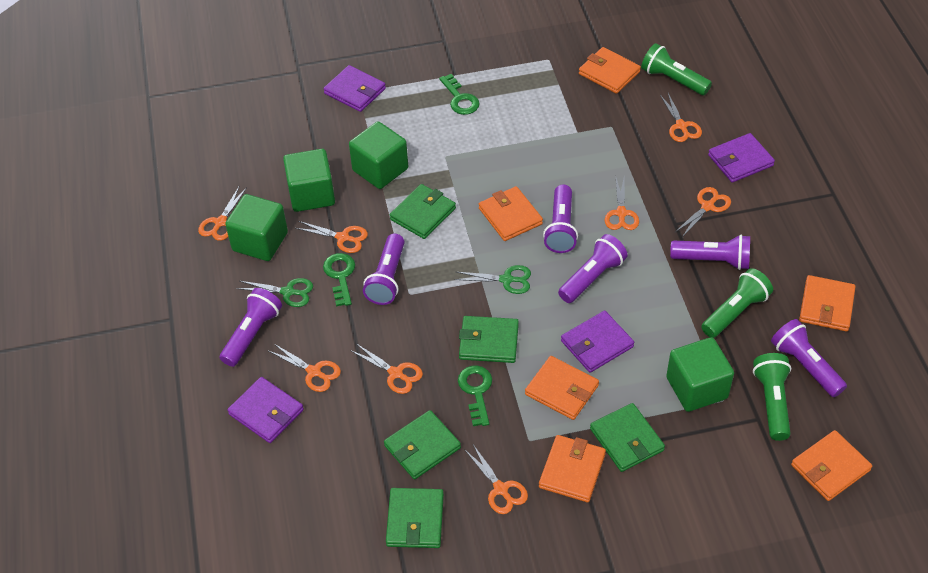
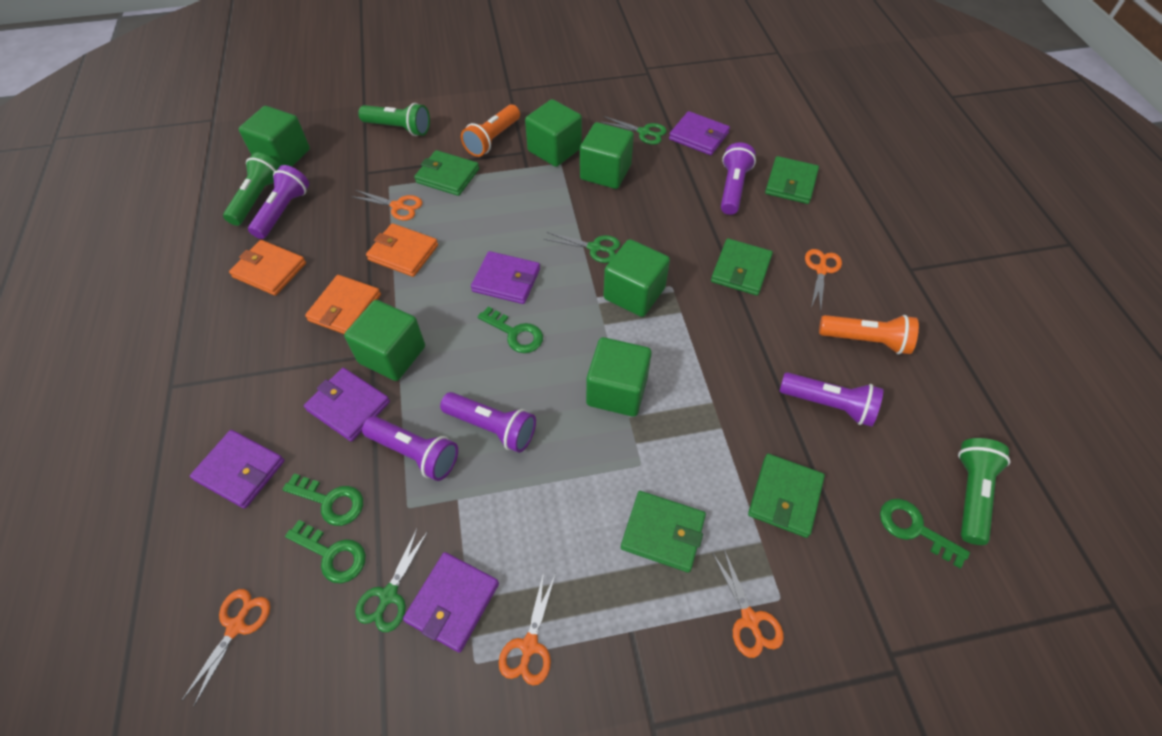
green cube: 4 -> 6
green key: 3 -> 4
green scissors: 2 -> 3
orange flashlight: 0 -> 2
orange scissors: 8 -> 5
orange wallet: 6 -> 3
purple flashlight: 6 -> 5
purple wallet: 4 -> 5

